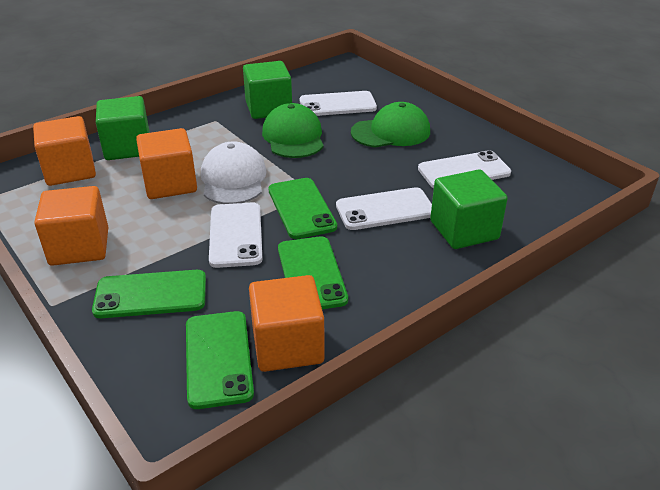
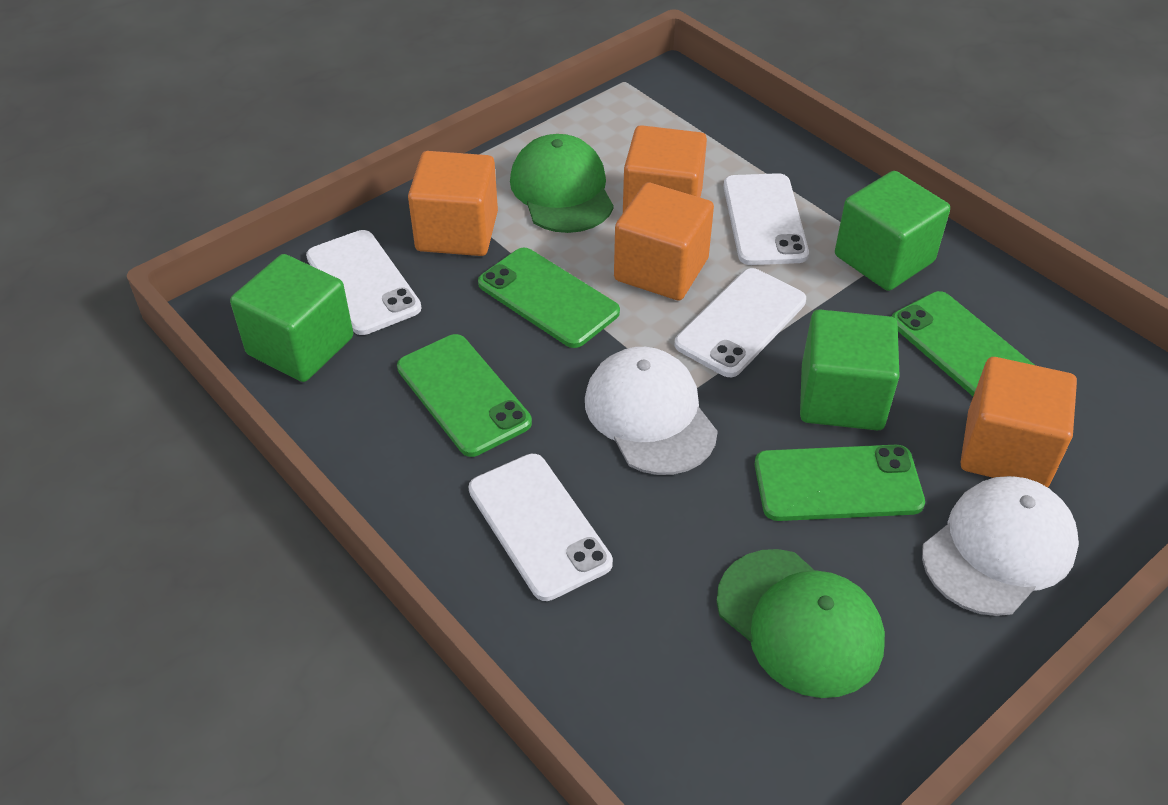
white cap: 1 -> 2

